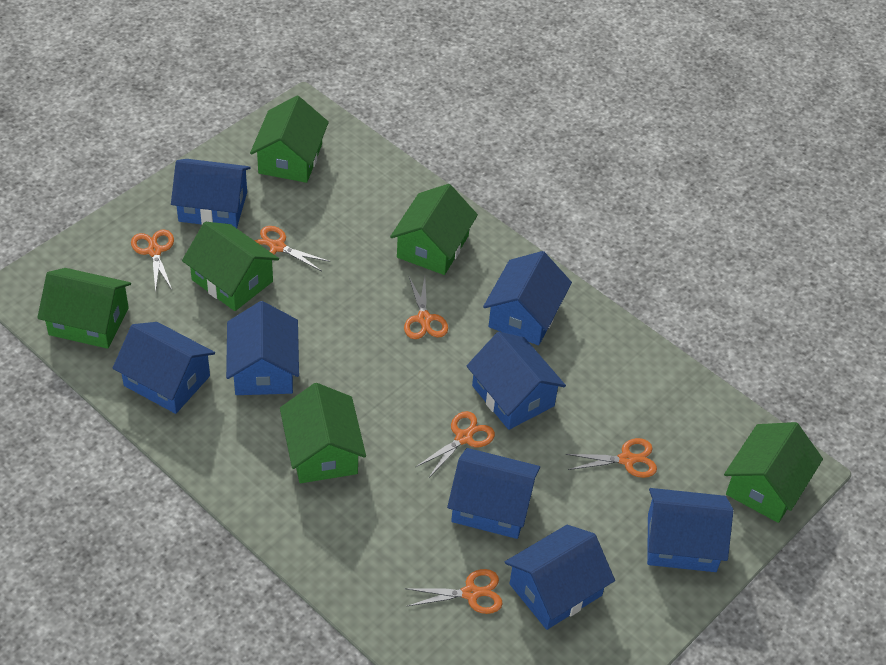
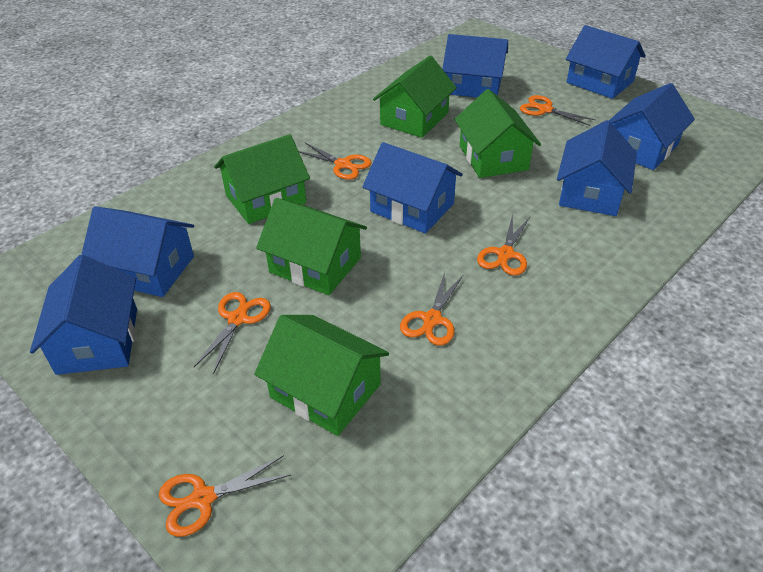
blue house: 8 -> 7
green house: 6 -> 5

